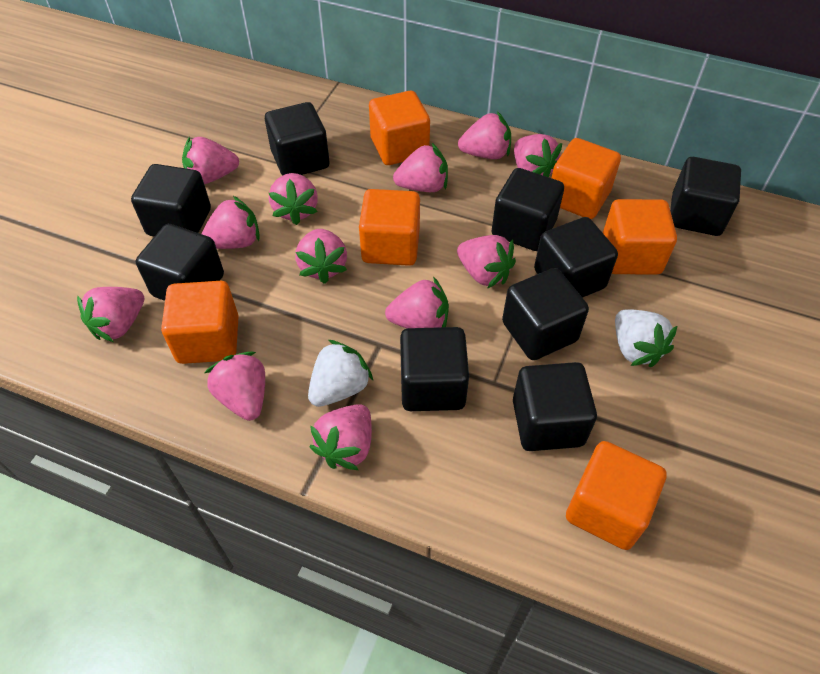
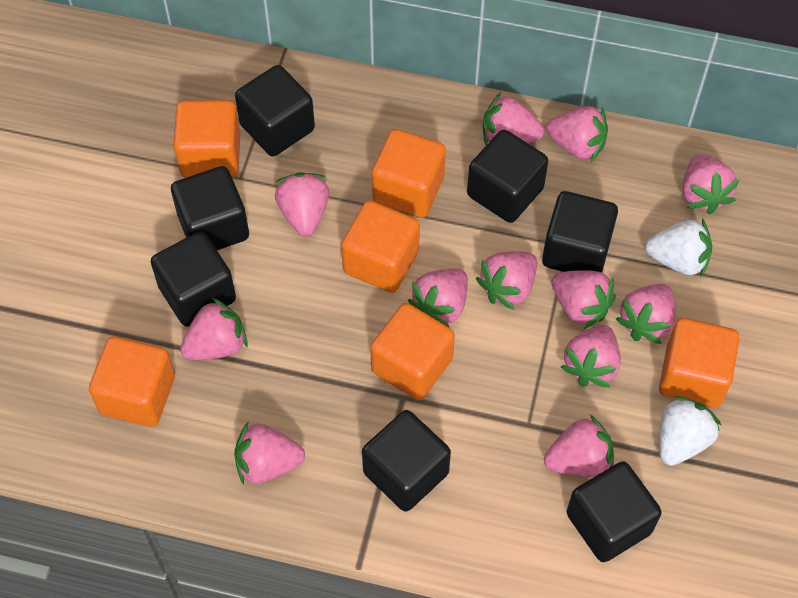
black cube: 9 -> 7

